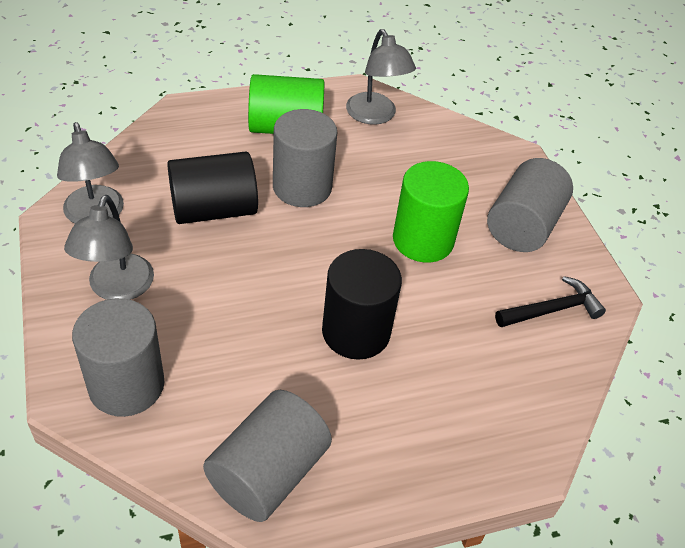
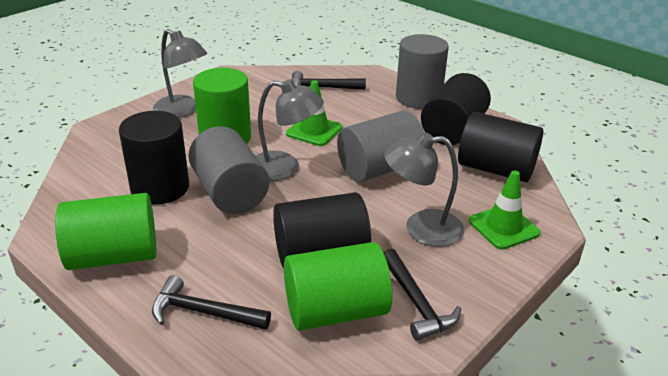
black cylinder: 2 -> 4
black hammer: 1 -> 3
green cylinder: 2 -> 3
green traffic cone: 0 -> 2
grey cylinder: 4 -> 3

